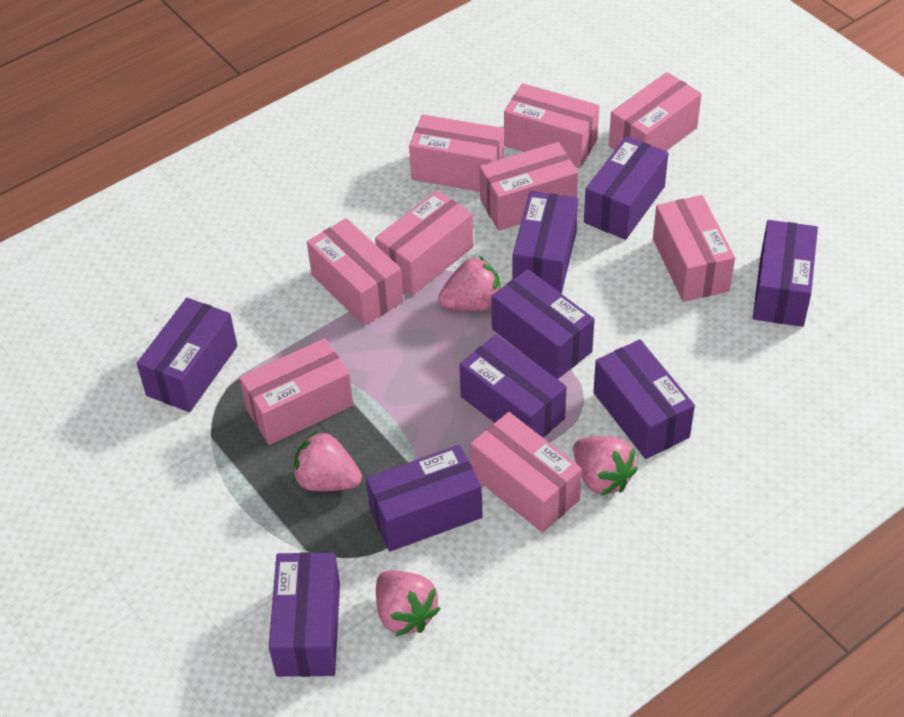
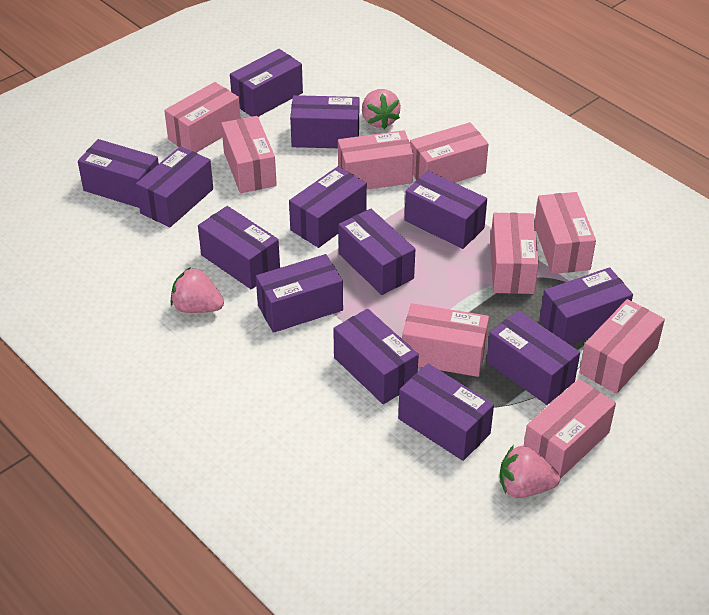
pink strawberry: 4 -> 3
purple box: 9 -> 13

